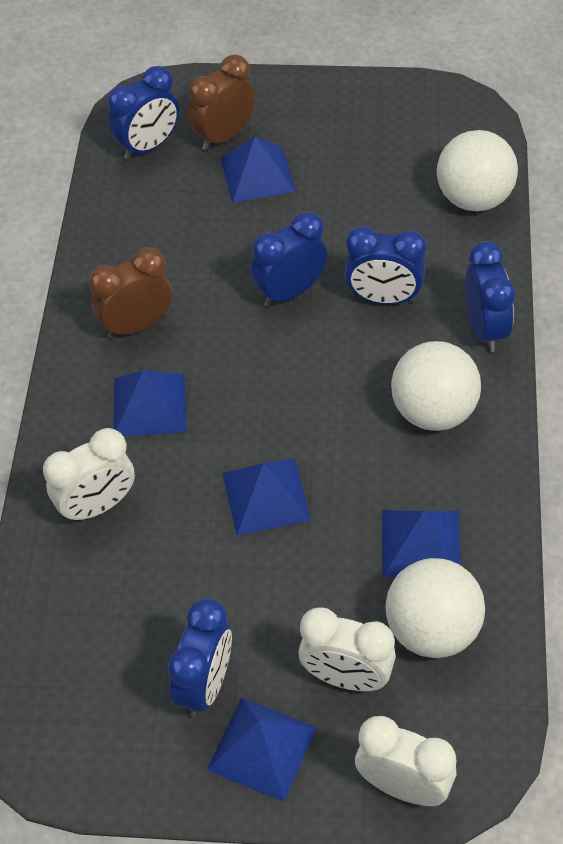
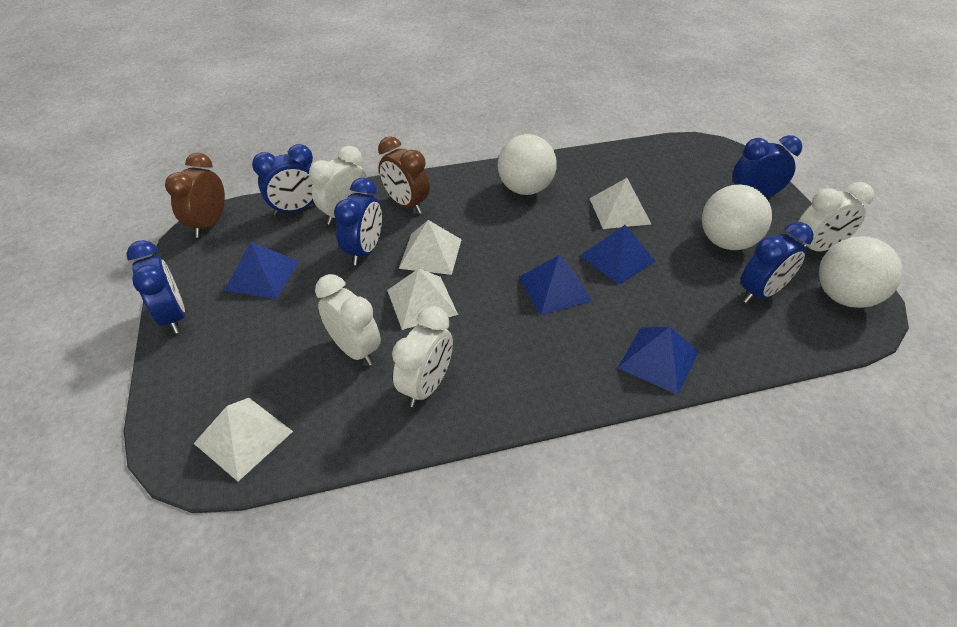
blue pyramid: 5 -> 4
white clock: 3 -> 4
white pyramid: 0 -> 4

